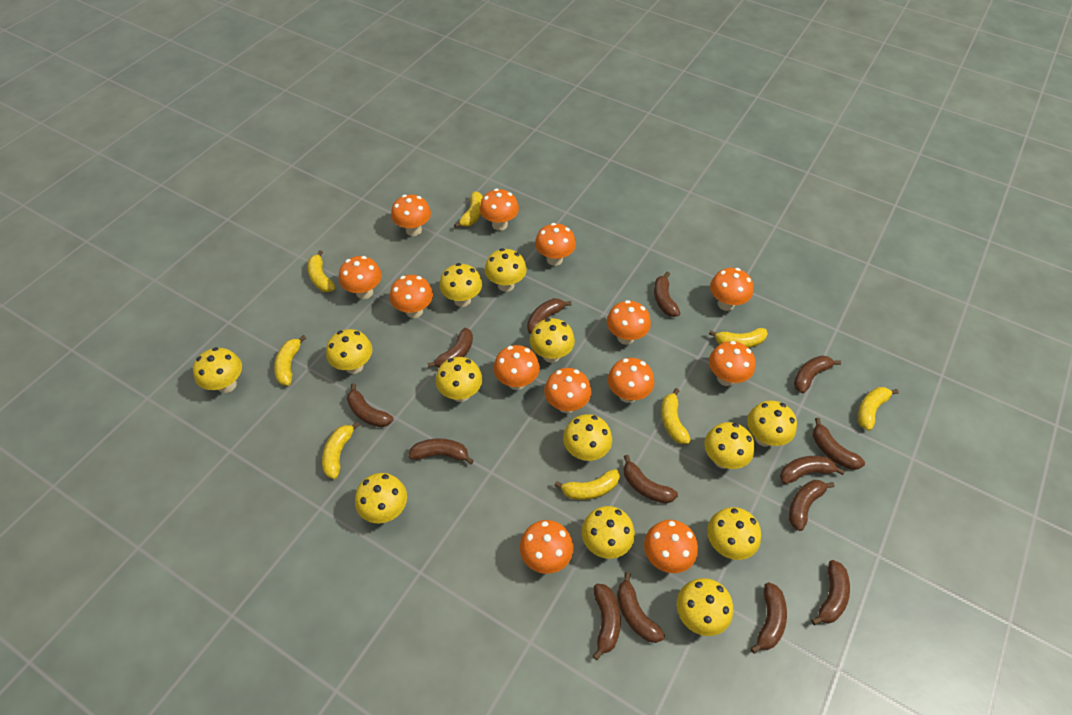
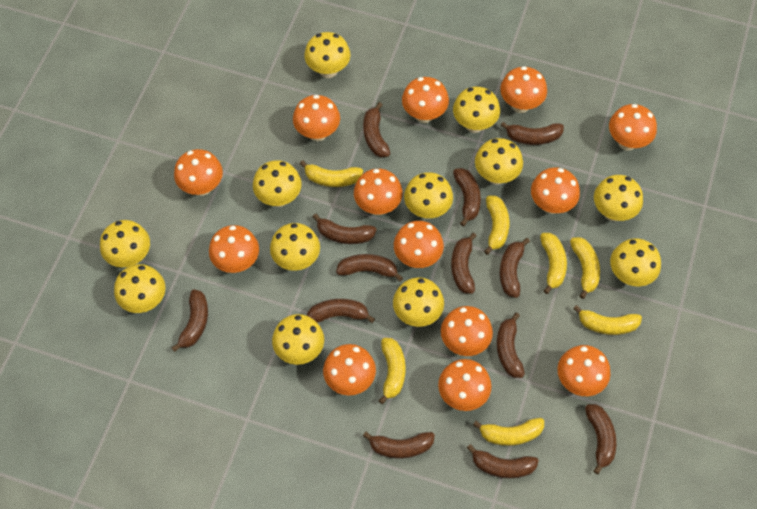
brown banana: 14 -> 13
yellow banana: 8 -> 7
yellow mushroom: 13 -> 12

